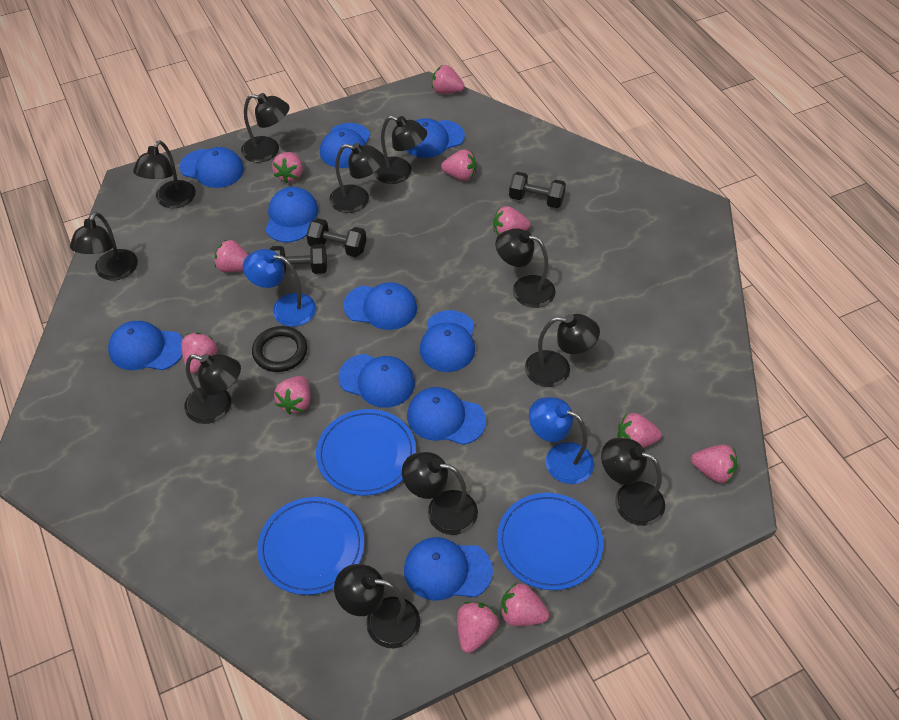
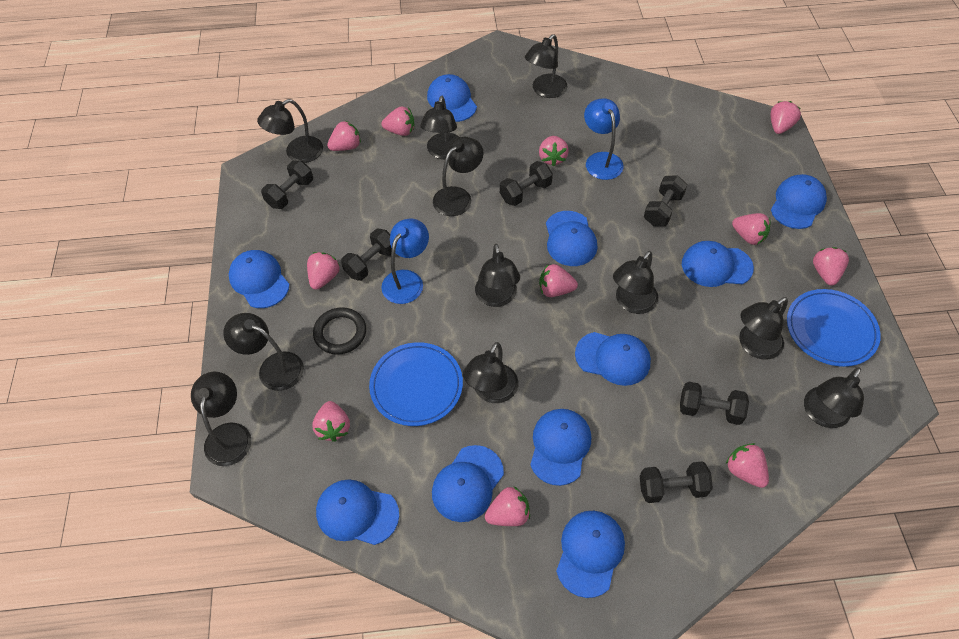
black dumbbell: 3 -> 6
blue plate: 3 -> 2

